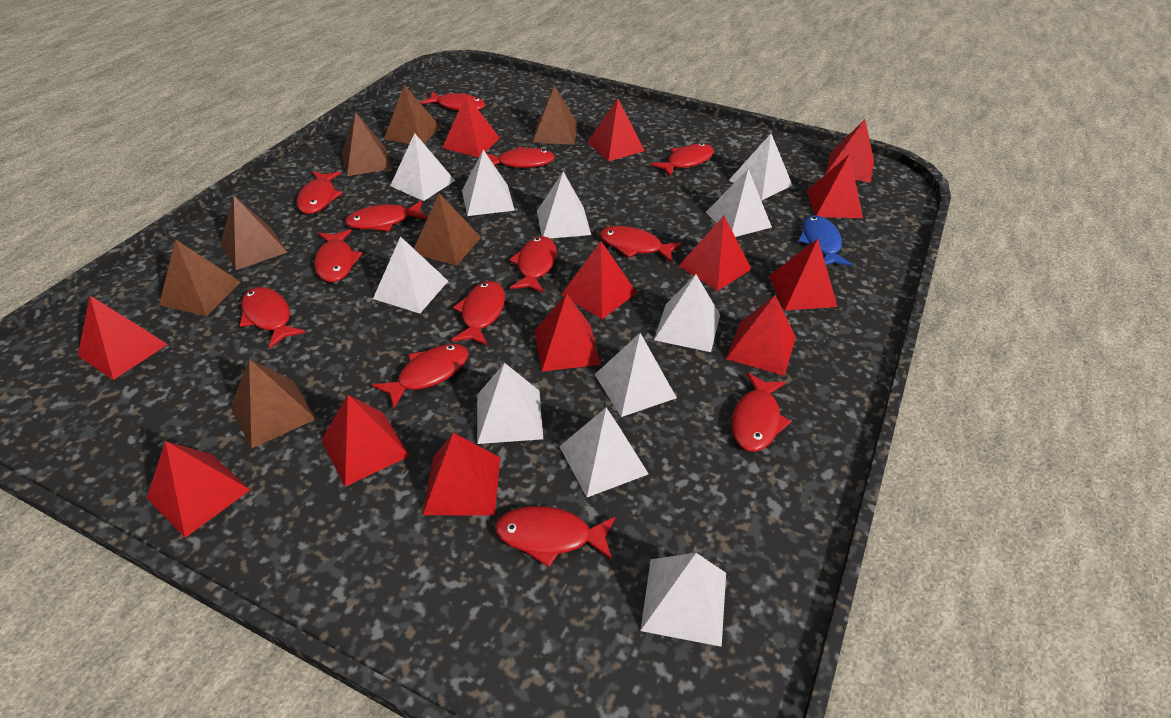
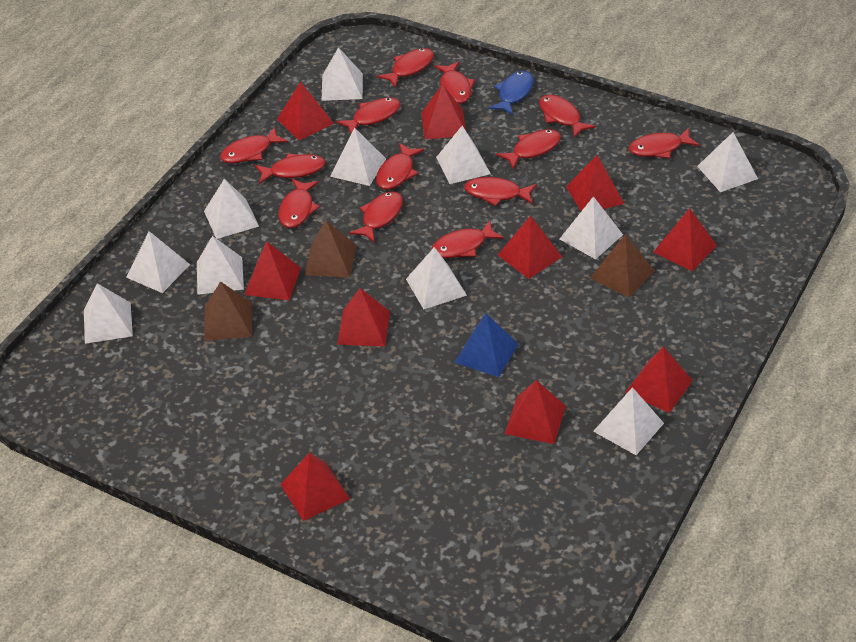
blue pyramid: 0 -> 1
brown pyramid: 7 -> 3
red pyramid: 13 -> 10

